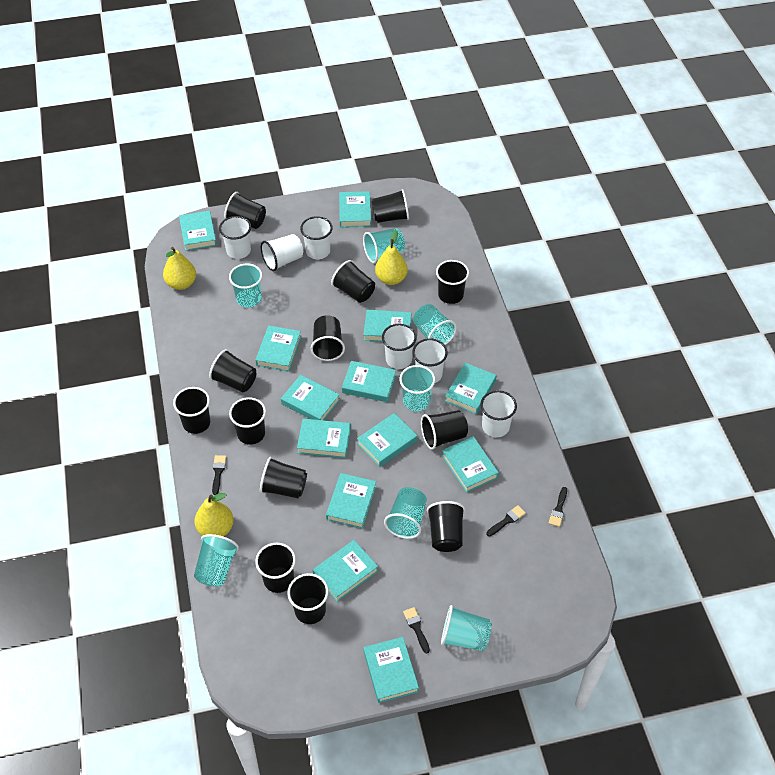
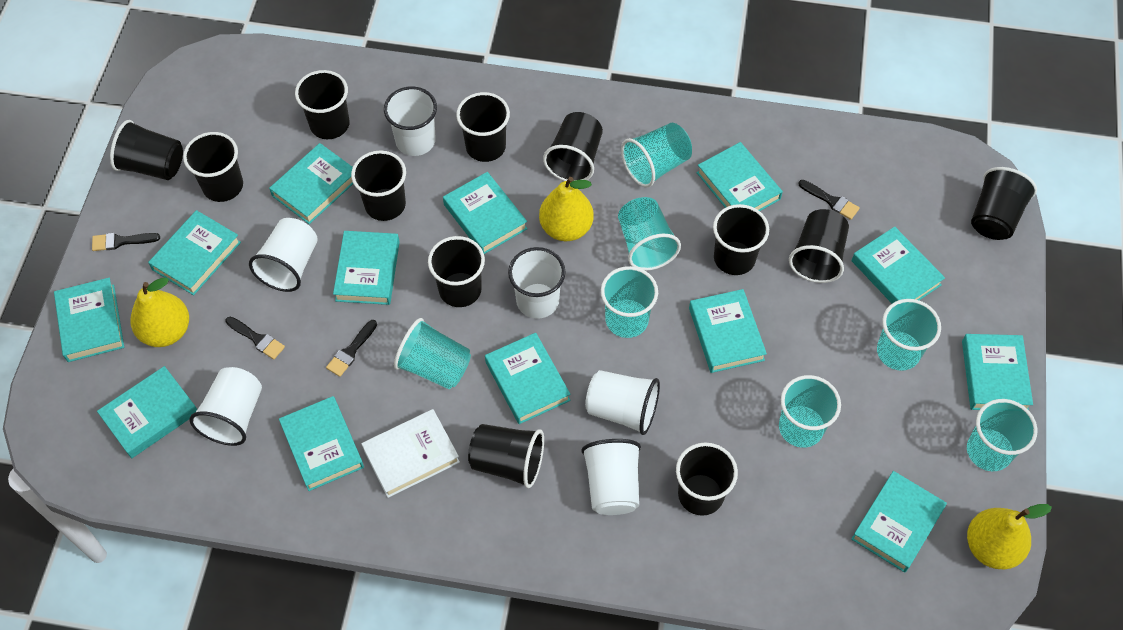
black cup: 13 -> 12
white book: 0 -> 1

